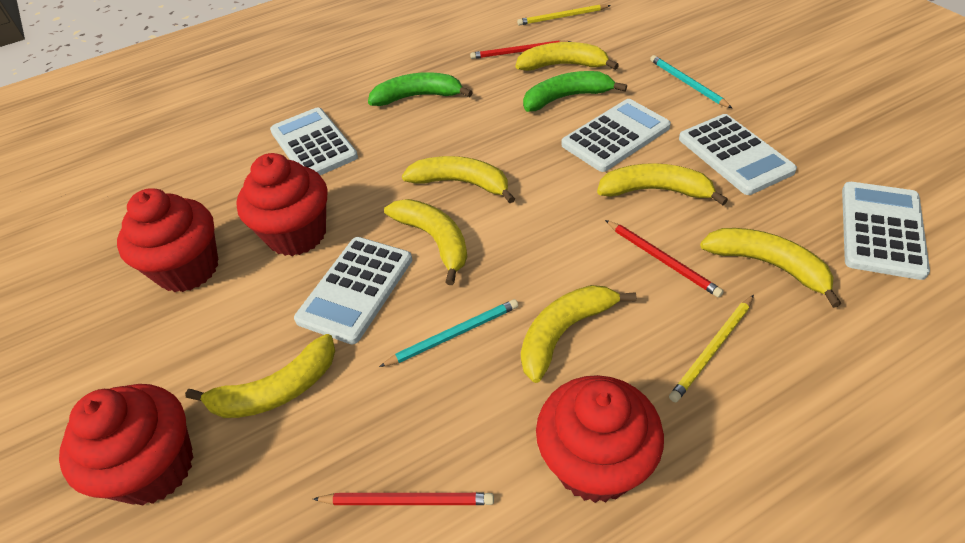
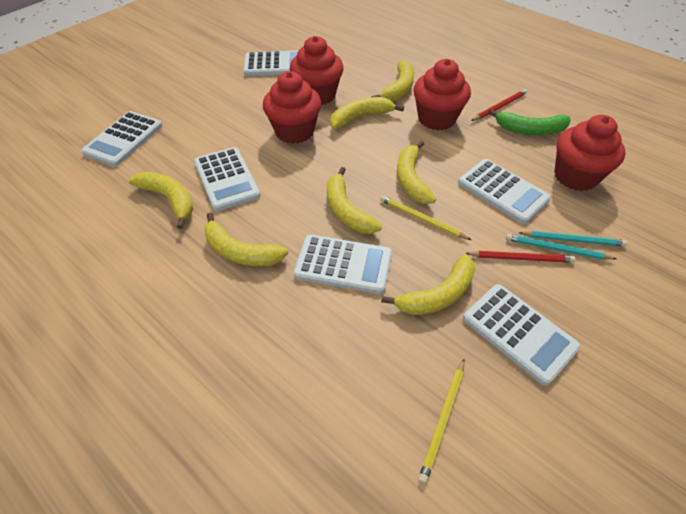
green banana: 2 -> 1
red pencil: 3 -> 2
white calculator: 5 -> 6

